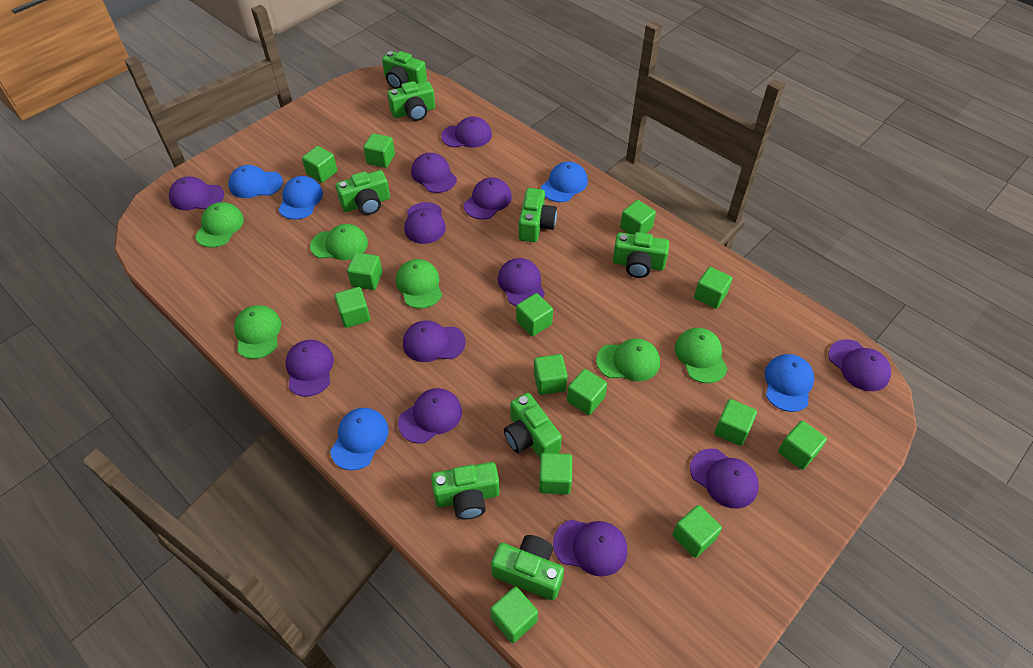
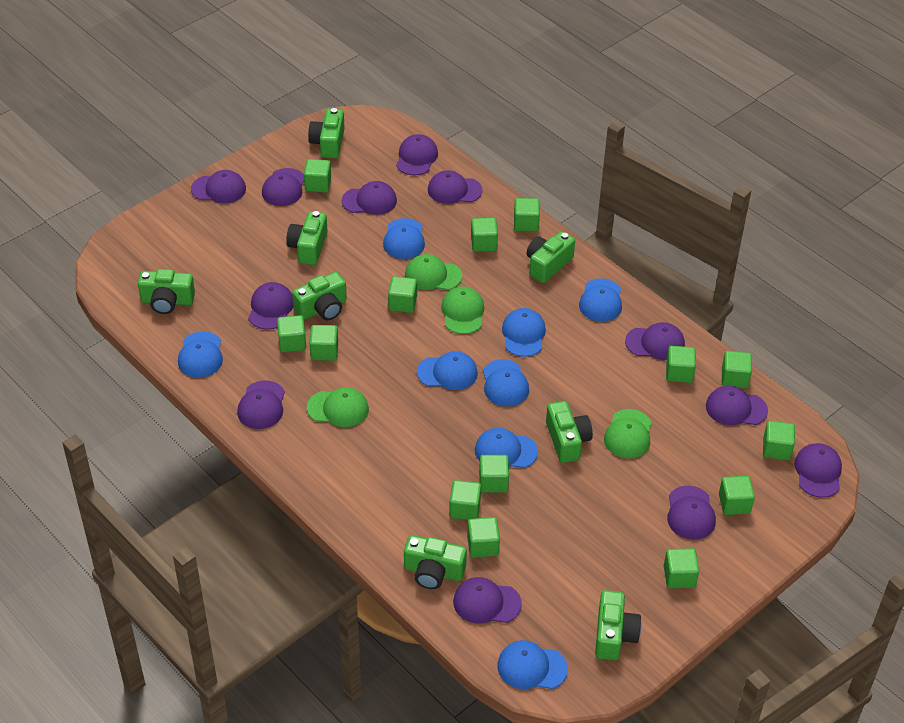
blue cap: 5 -> 8
green cap: 6 -> 4

